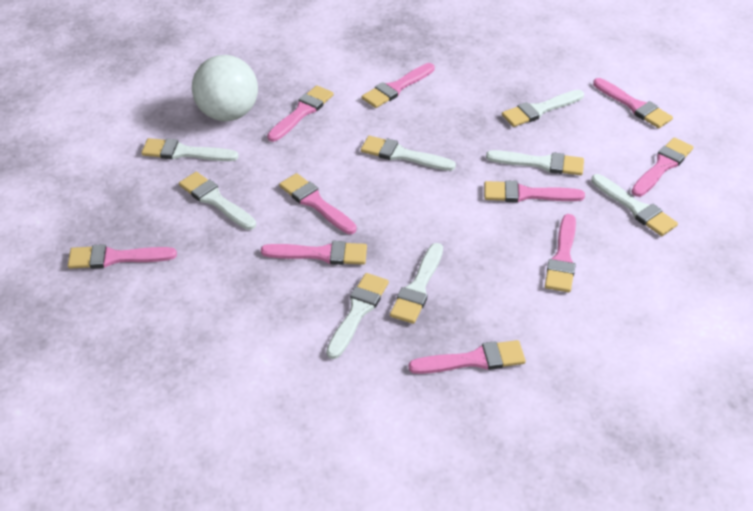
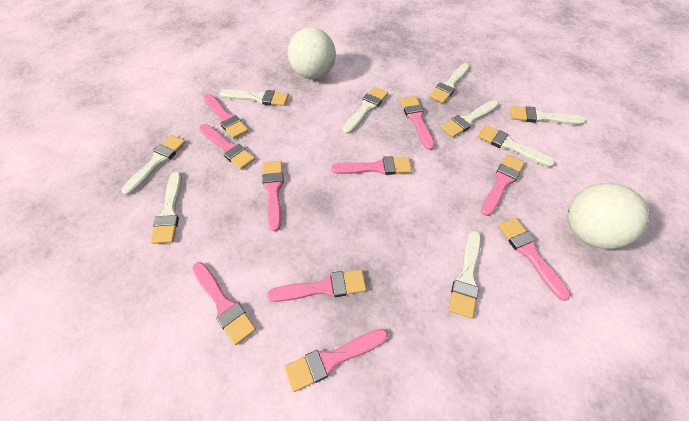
white ball: 1 -> 2
white brush: 8 -> 9

